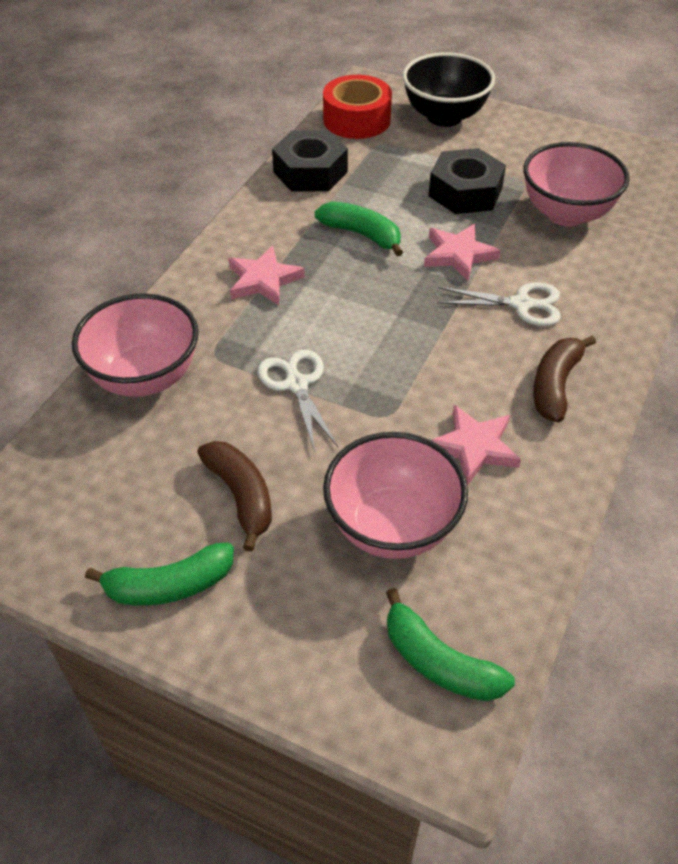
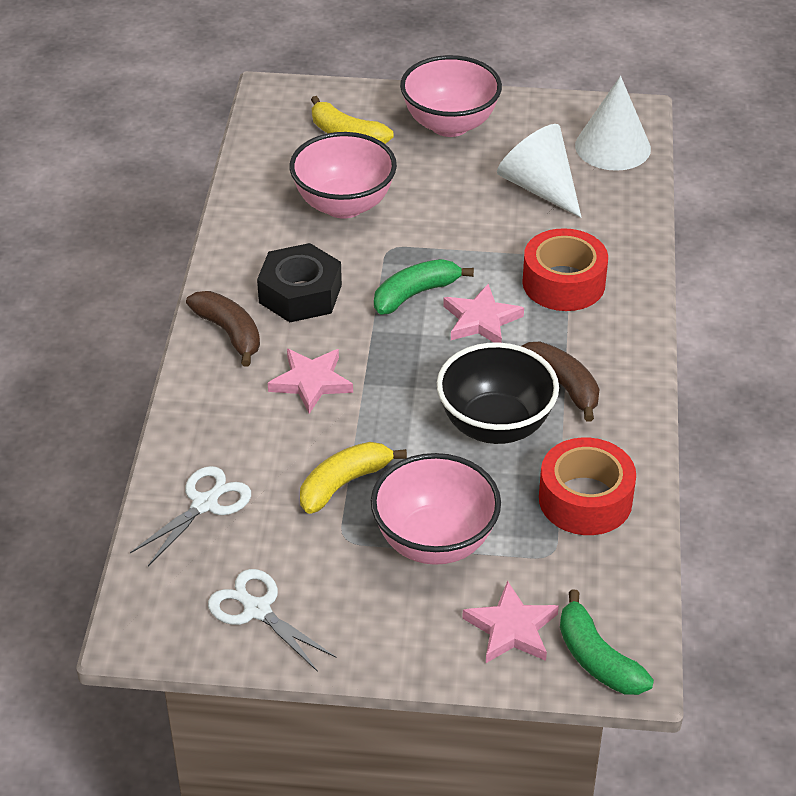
black nut: 2 -> 1
green banana: 3 -> 2
red tape: 1 -> 2
white cone: 0 -> 2
yellow banana: 0 -> 2

